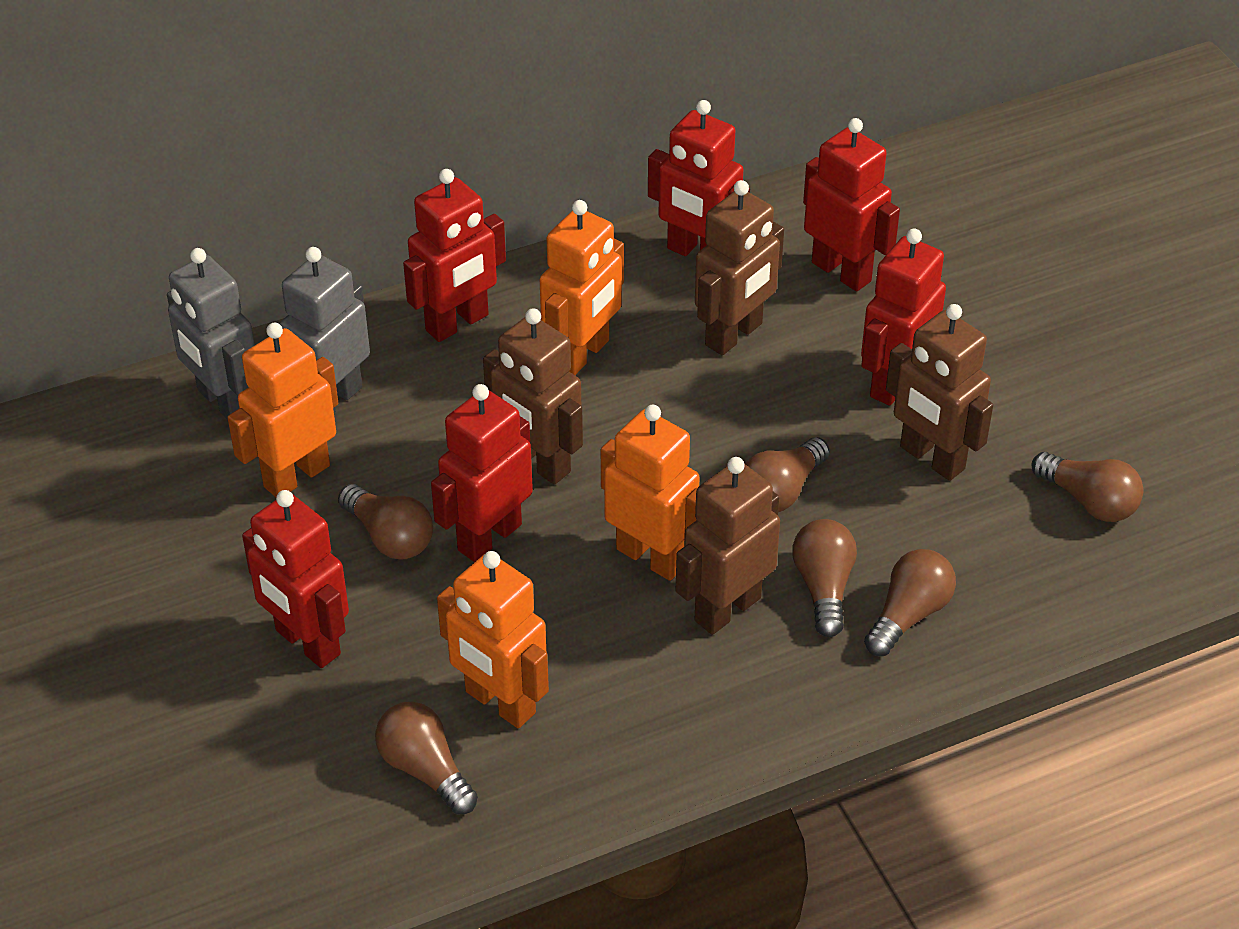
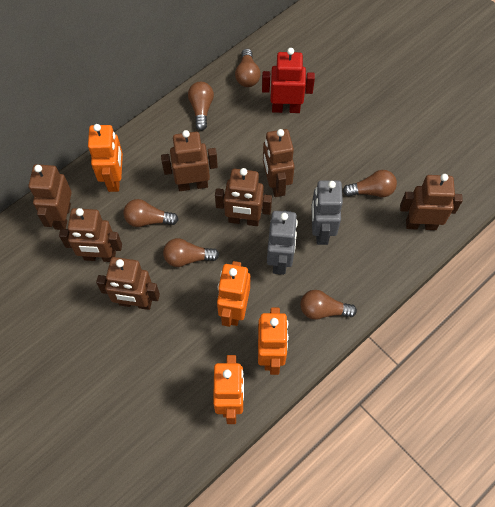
brown robot: 4 -> 7
red robot: 6 -> 1

